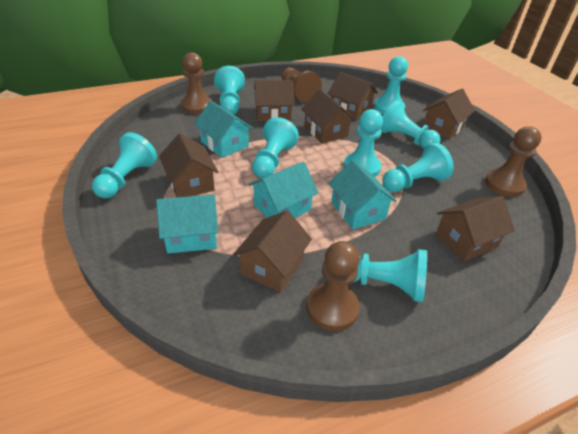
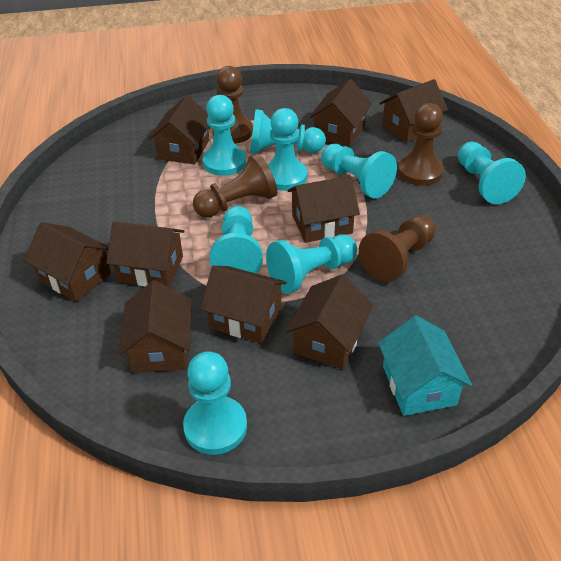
brown house: 7 -> 9
turquoise house: 4 -> 1

